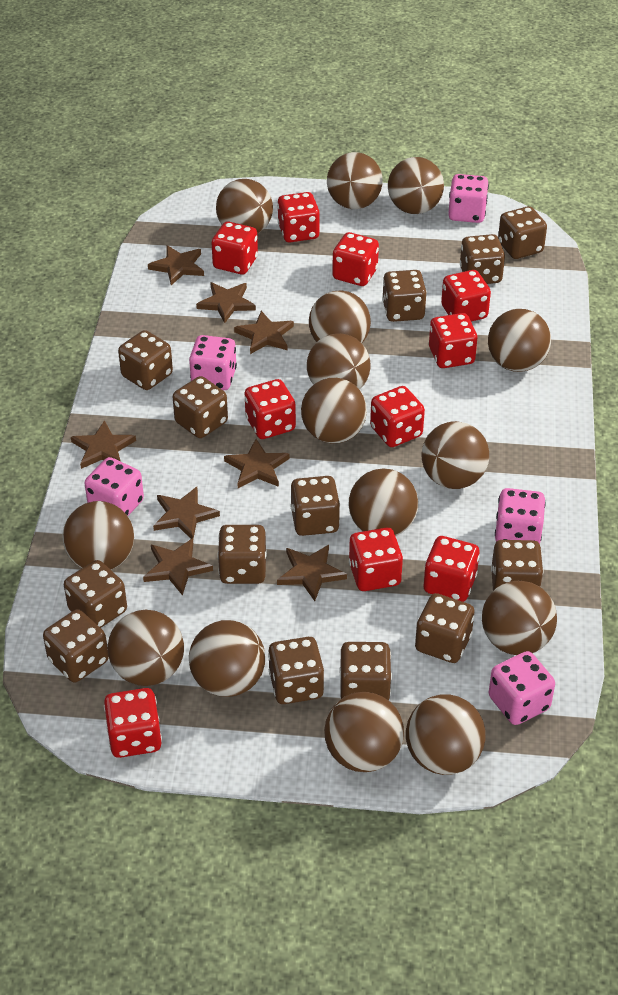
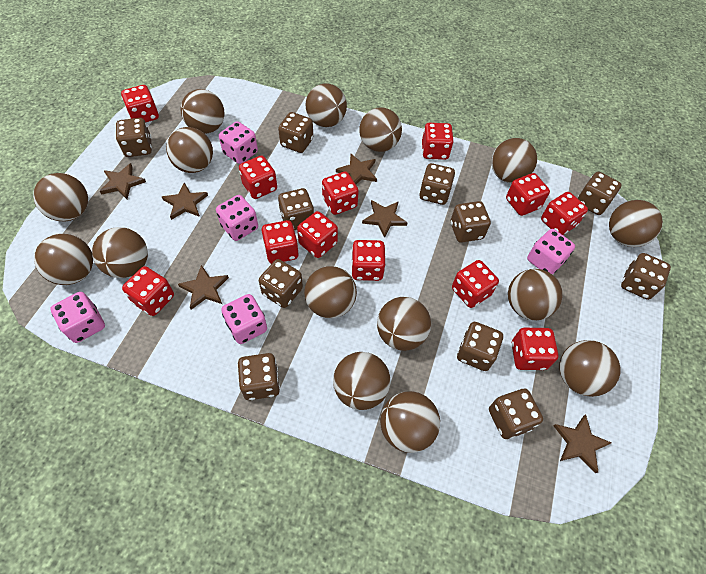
brown dice: 13 -> 11
brown star: 8 -> 6
red dice: 10 -> 12

